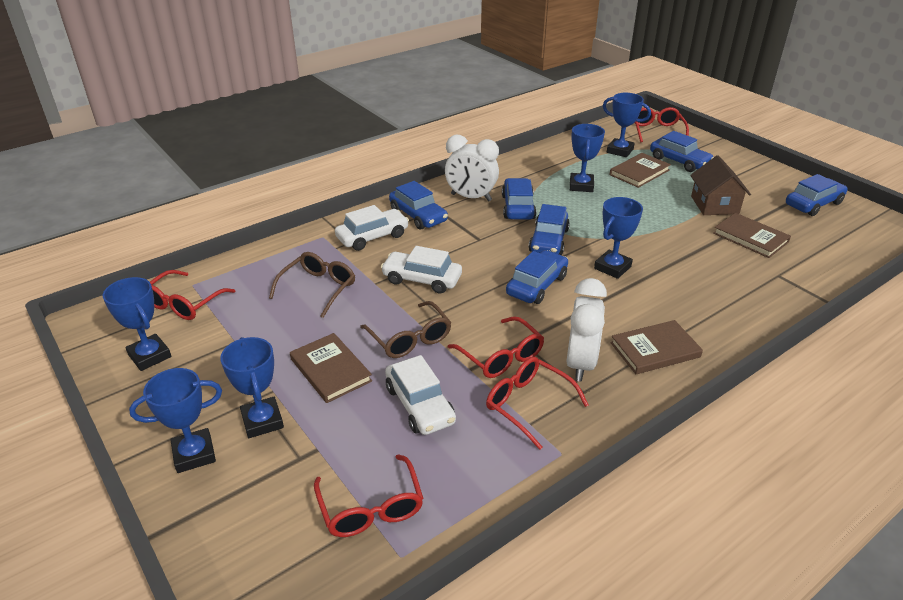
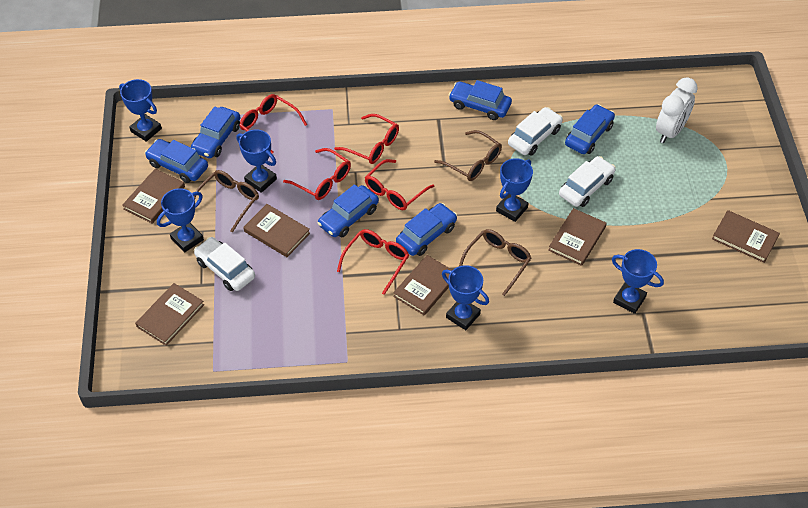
brown book: 4 -> 6
brown glasses: 2 -> 3
brown house: 1 -> 0
white clock: 2 -> 1

